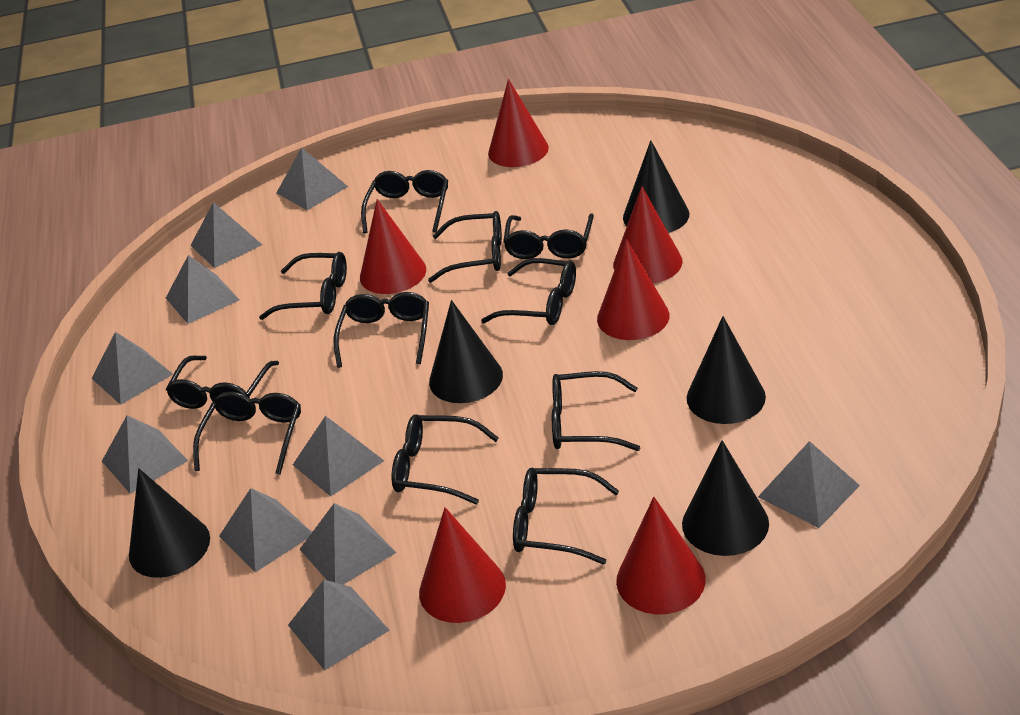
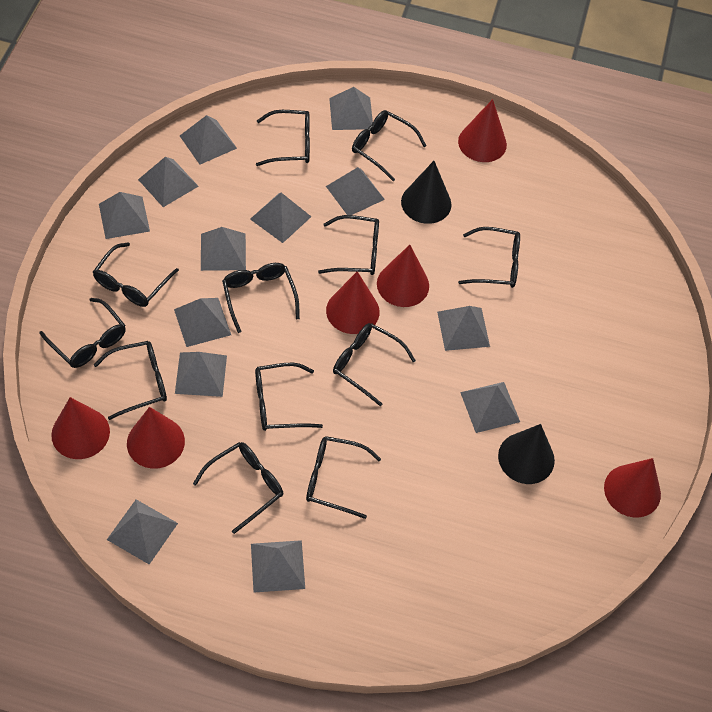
black cone: 5 -> 2
black glasses: 11 -> 12
grey pyramid: 10 -> 13

